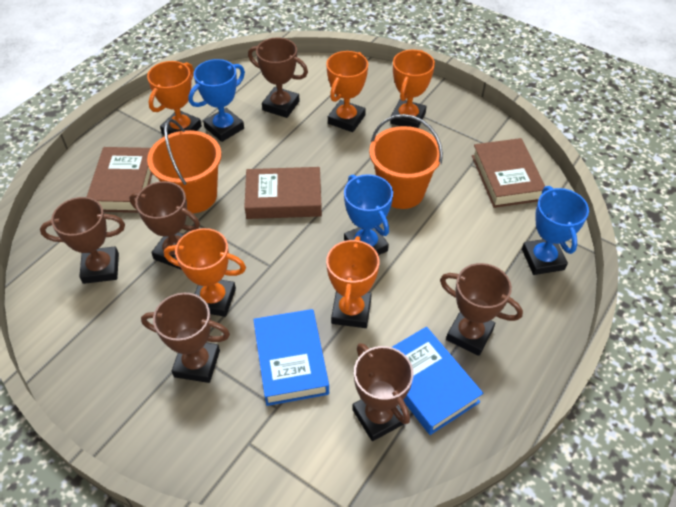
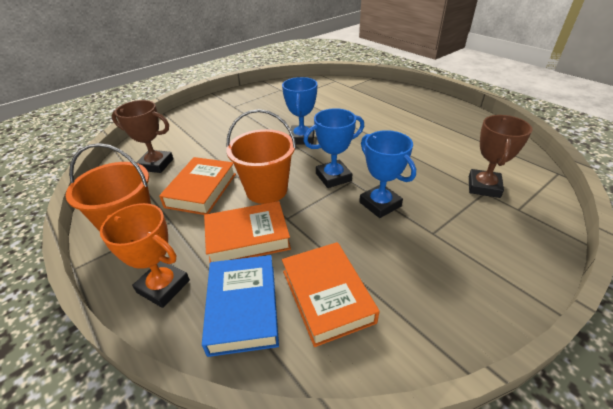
blue book: 2 -> 1
brown book: 3 -> 0
brown trophy: 6 -> 2
orange book: 0 -> 3
orange trophy: 5 -> 1

